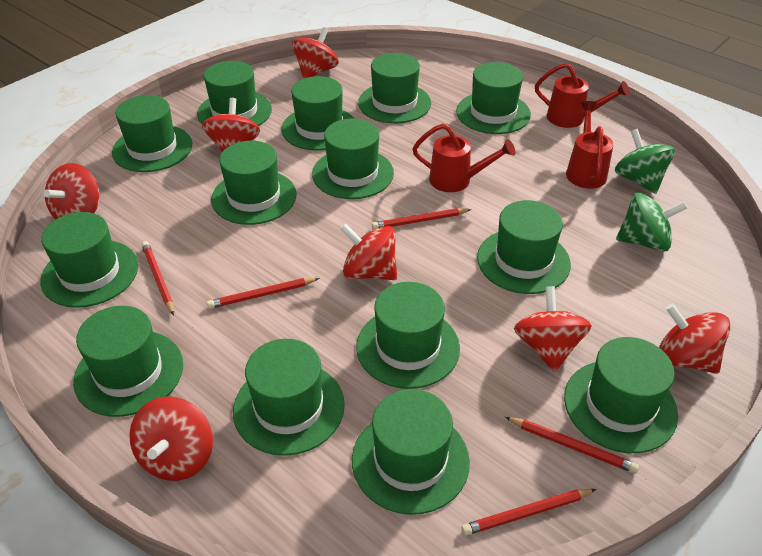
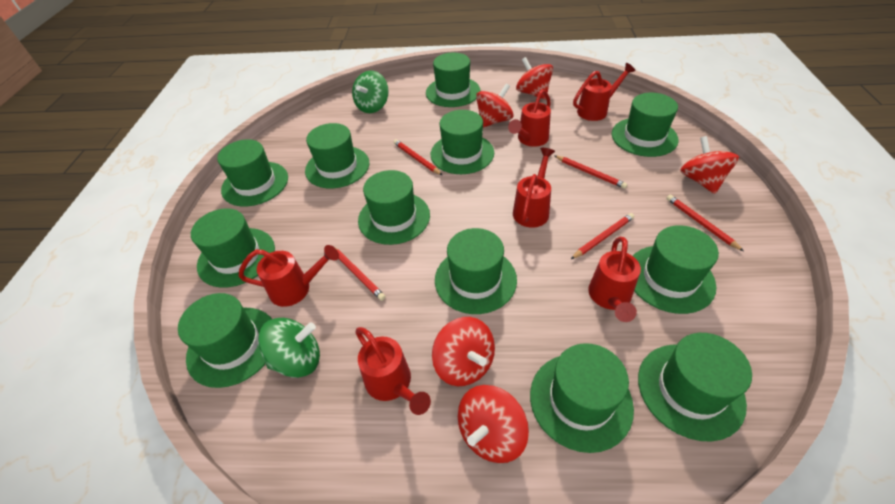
green hat: 14 -> 12
red spinning top: 7 -> 5
red watering can: 3 -> 6

